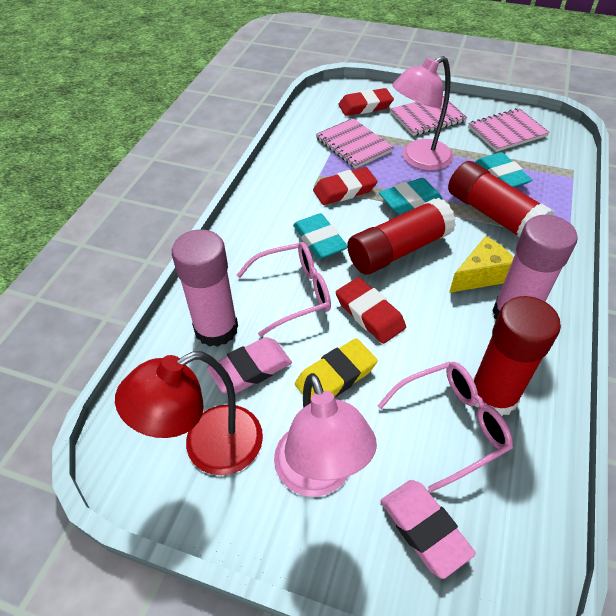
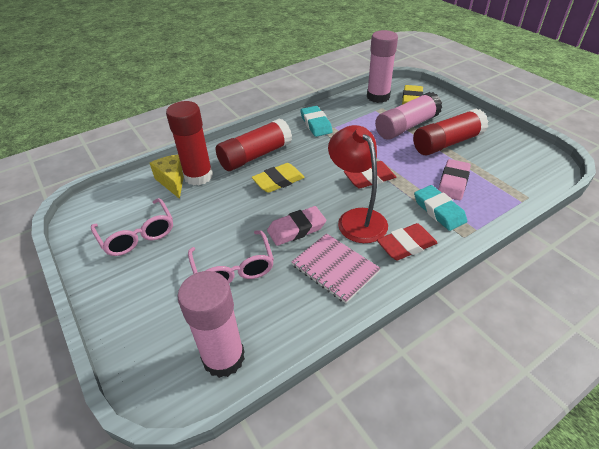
pink glue stick: 2 -> 3
pink lamp: 2 -> 0
pink notebook: 3 -> 1
red eraser: 3 -> 2
turquoise eraser: 3 -> 2
yellow eraser: 1 -> 2

